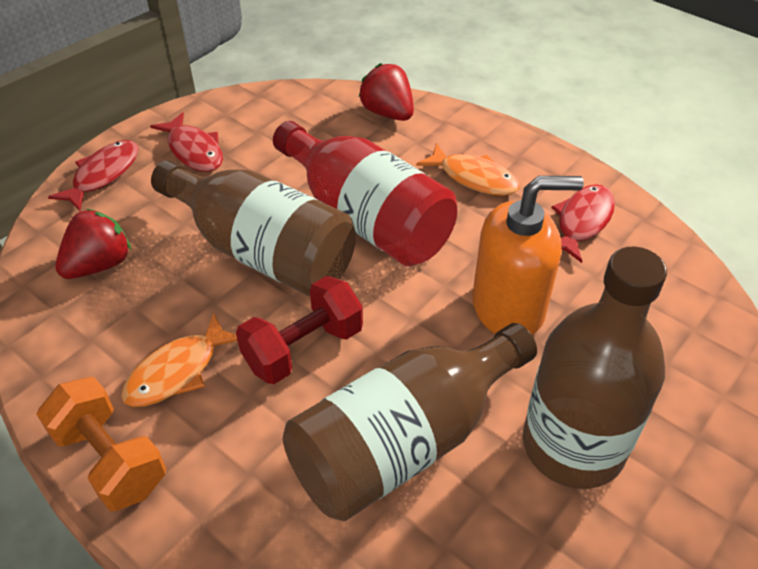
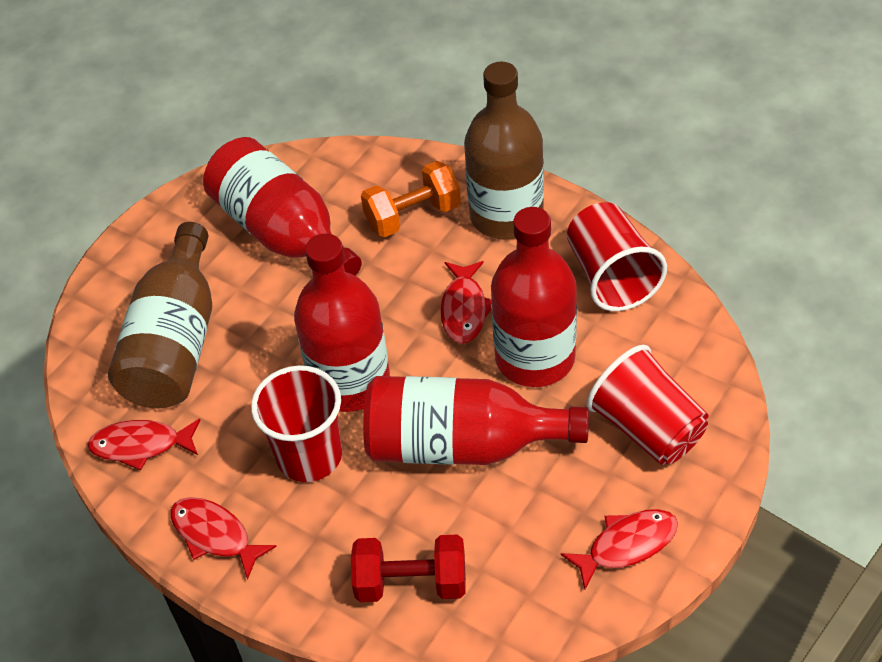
brown bottle: 3 -> 2
orange fish: 2 -> 0
orange soap dispenser: 1 -> 0
red bottle: 1 -> 4
red cup: 0 -> 3
red fish: 3 -> 4
red strawberry: 2 -> 0

